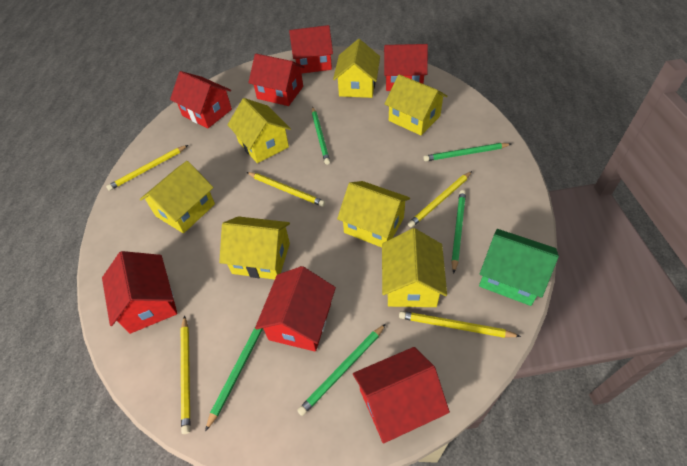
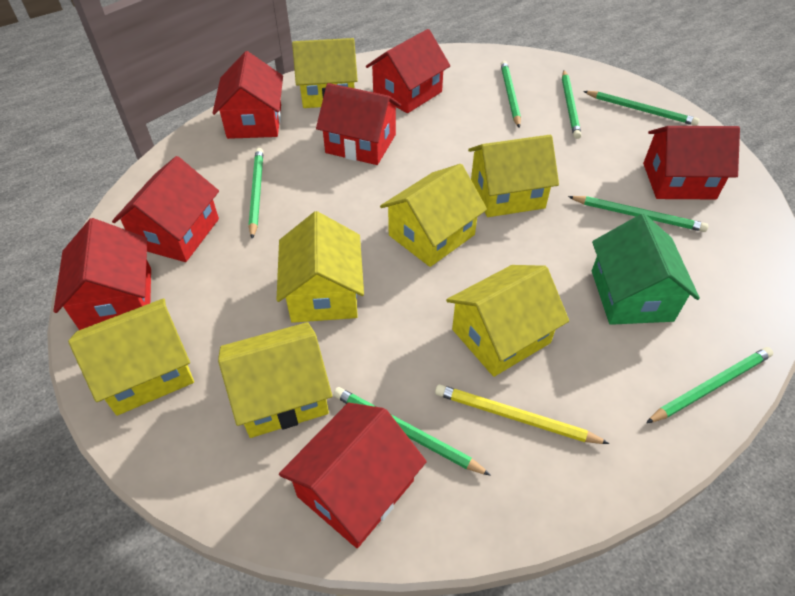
green pencil: 5 -> 7
yellow pencil: 5 -> 1

